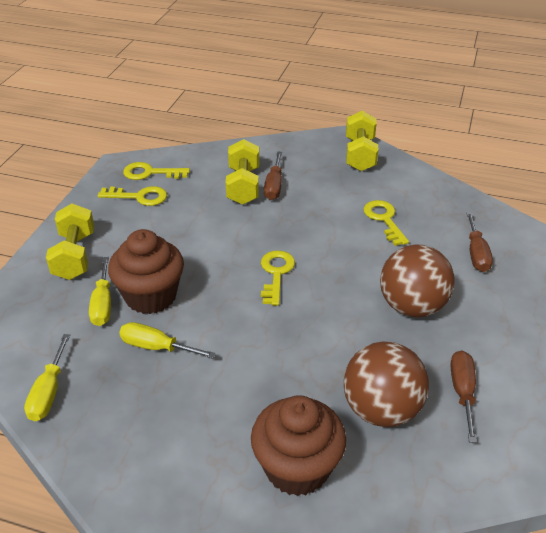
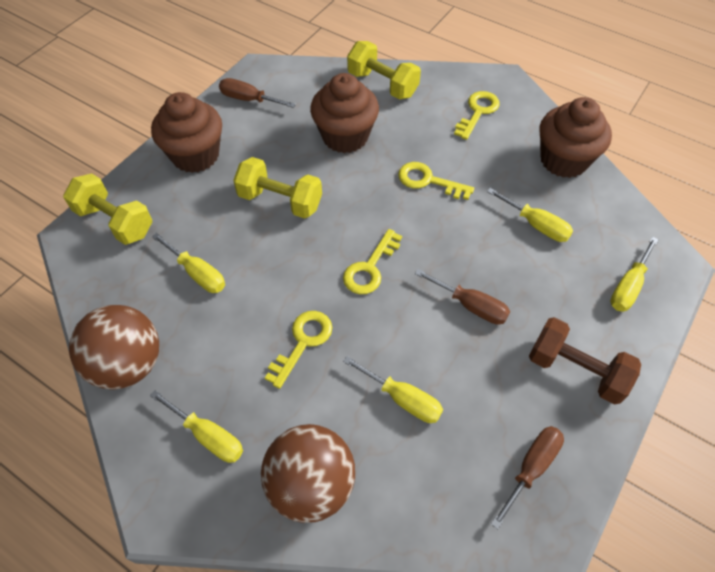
brown cupcake: 2 -> 3
brown dumbbell: 0 -> 1
yellow screwdriver: 3 -> 5

